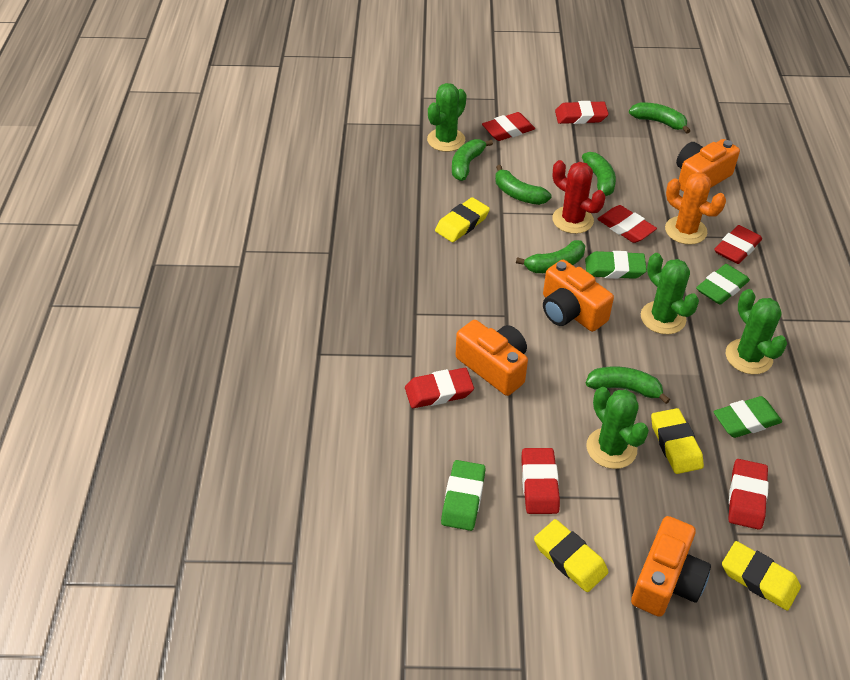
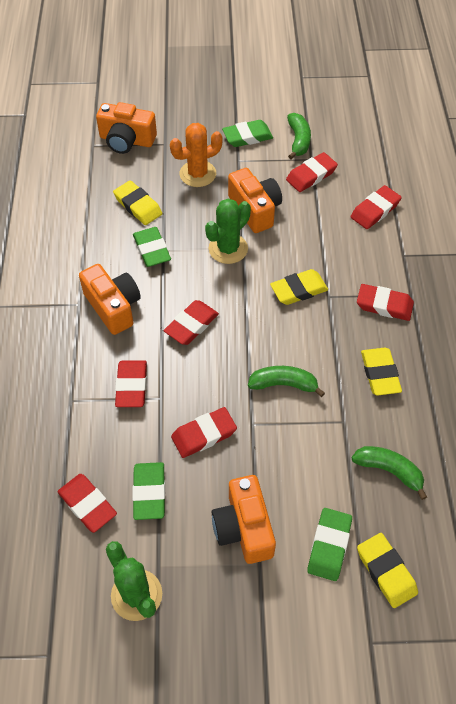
green banana: 6 -> 3
green cactus: 4 -> 2
red cactus: 1 -> 0

